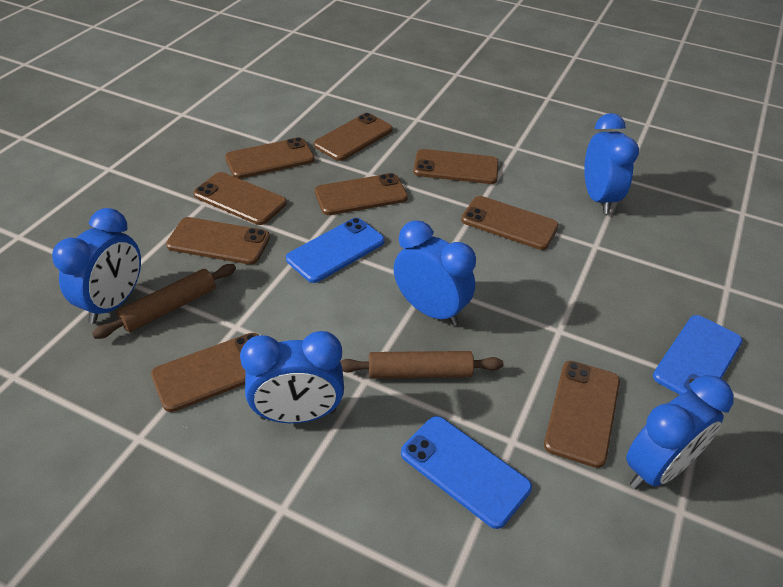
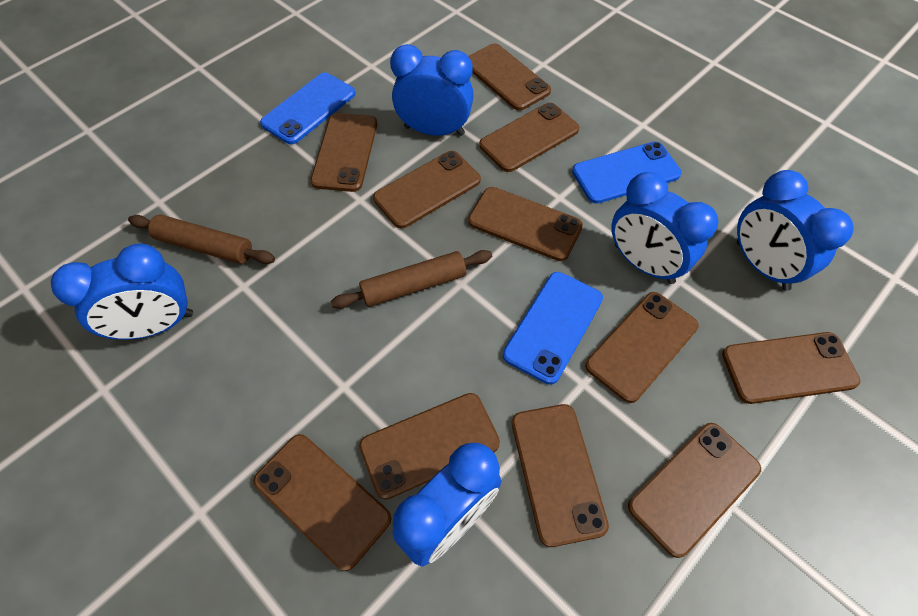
brown phone: 9 -> 11

